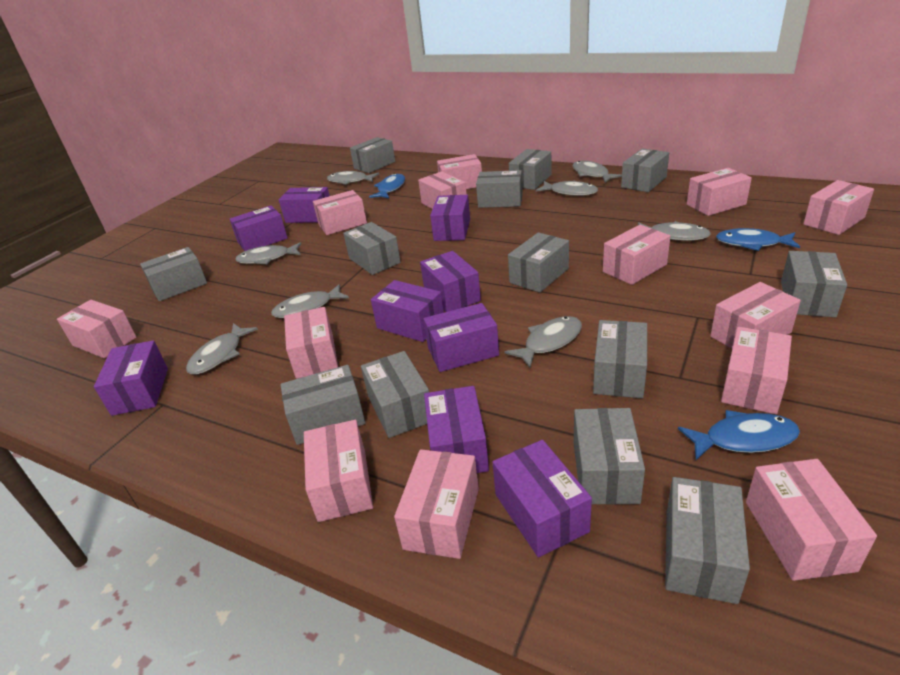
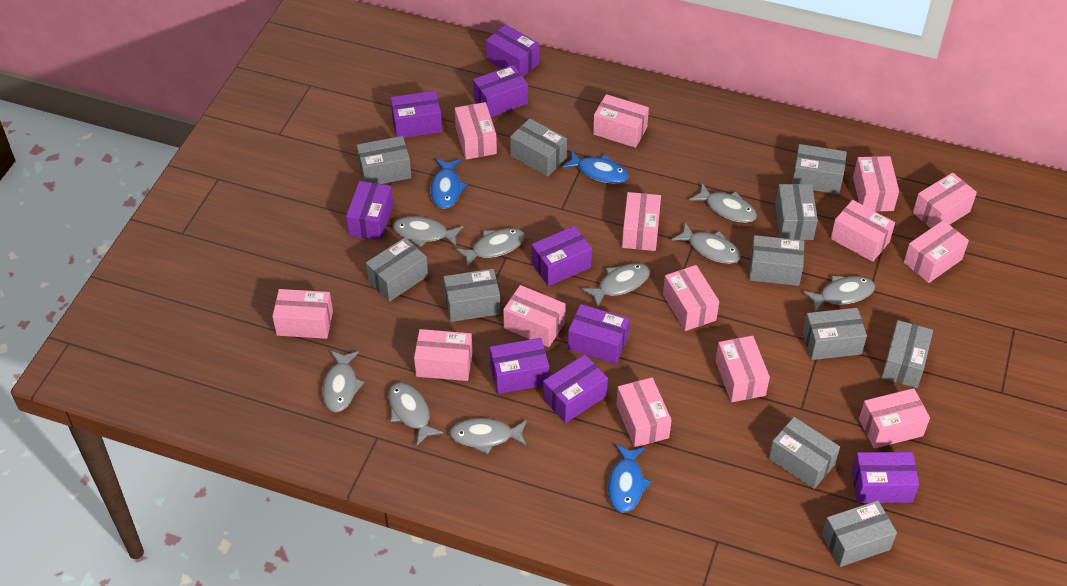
grey box: 13 -> 11
grey fish: 8 -> 9
pink box: 13 -> 14

